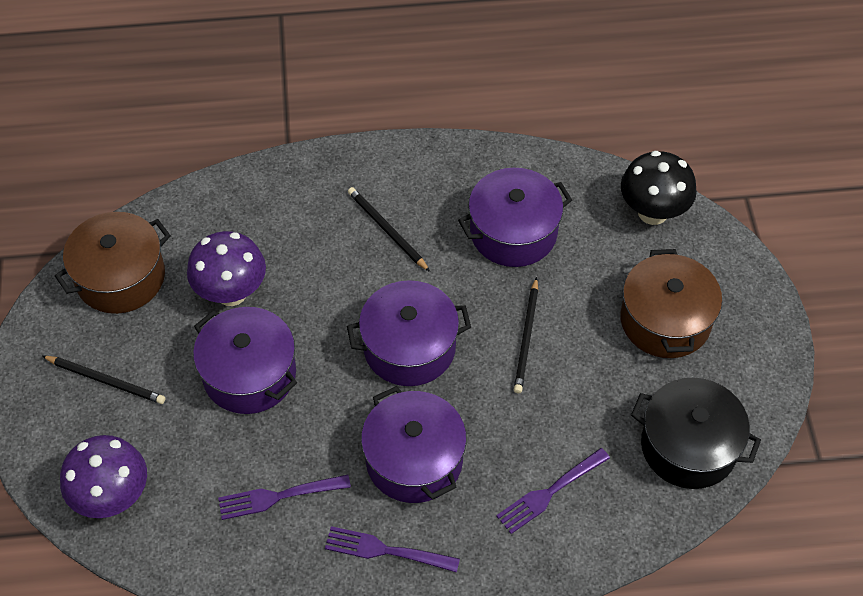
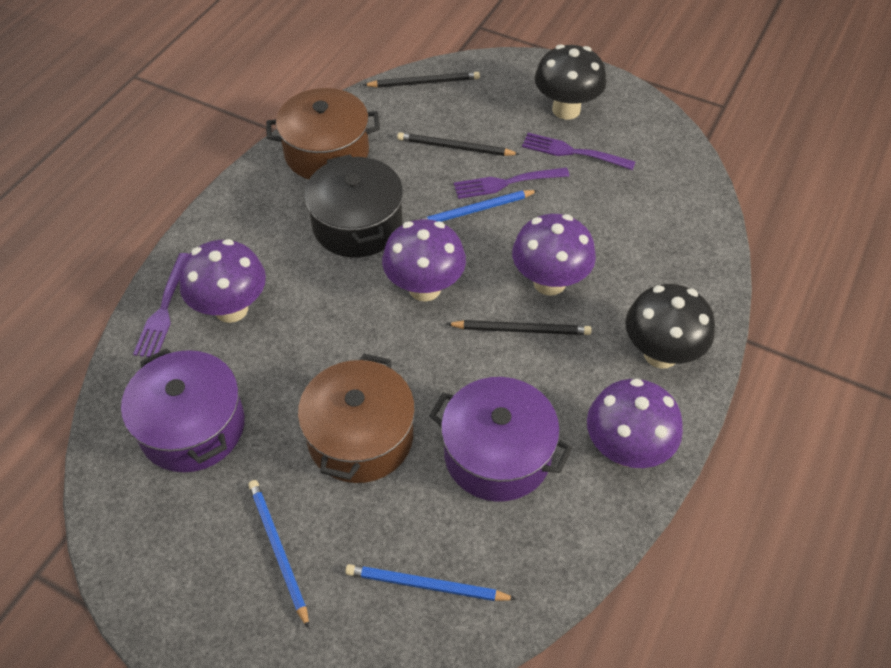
black mushroom: 1 -> 2
blue pencil: 0 -> 3
purple mushroom: 2 -> 4
purple pot: 4 -> 2

